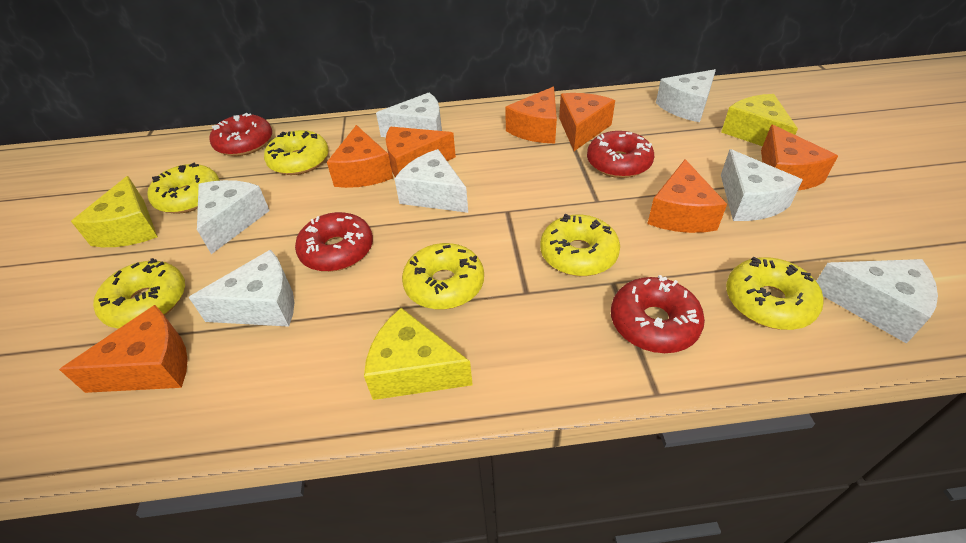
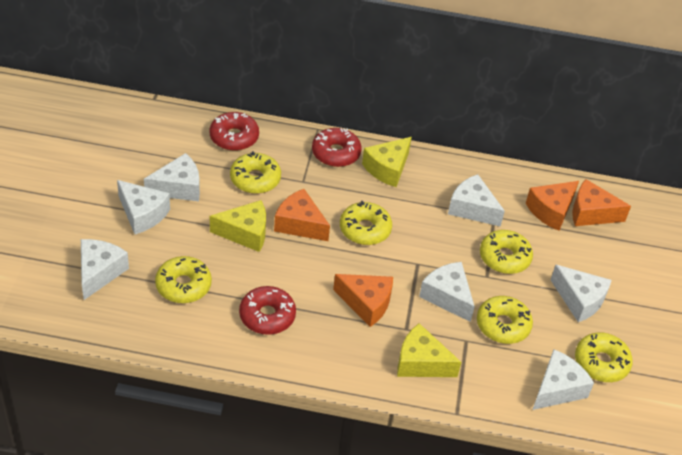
orange cheese: 7 -> 4
red donut: 4 -> 3

